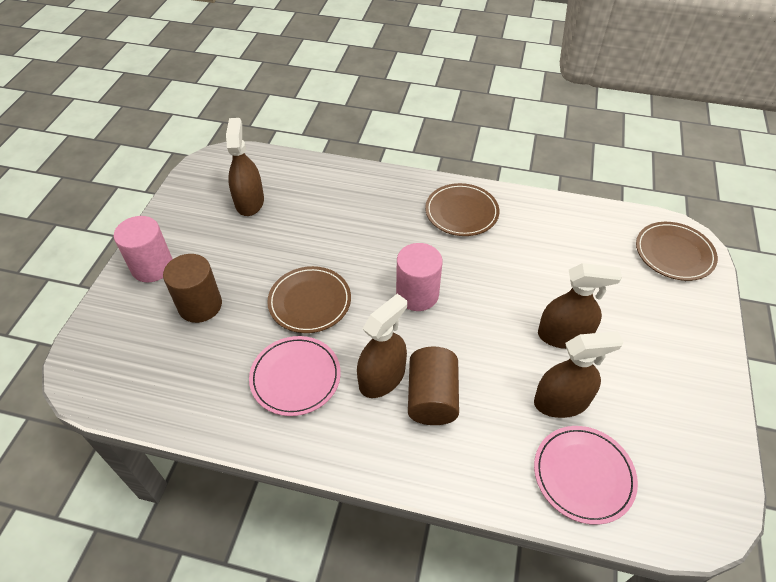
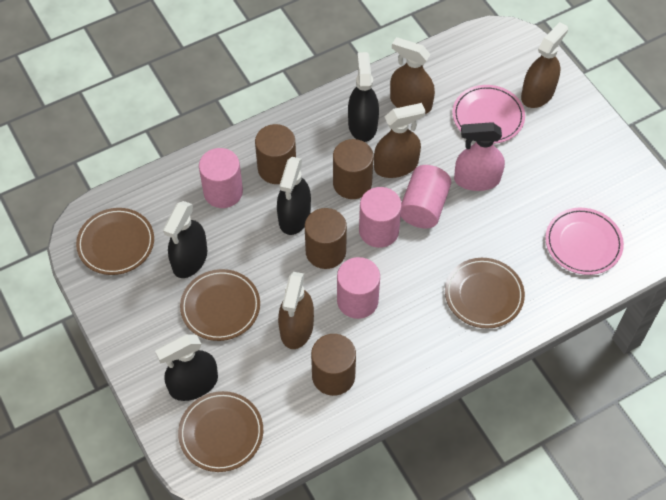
black spray bottle: 0 -> 4
brown cylinder: 2 -> 4
brown plate: 3 -> 4
pink cylinder: 2 -> 4
pink spray bottle: 0 -> 1

